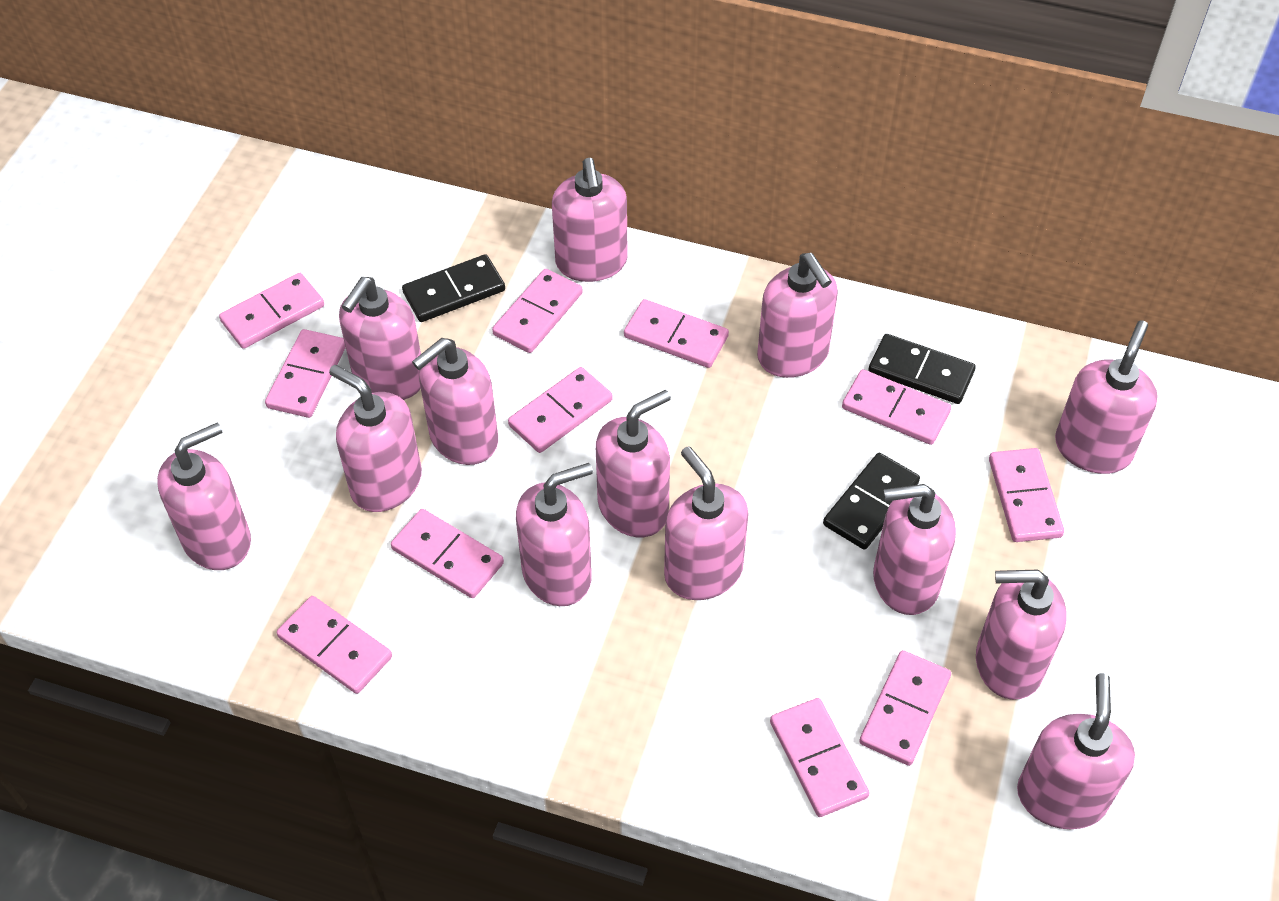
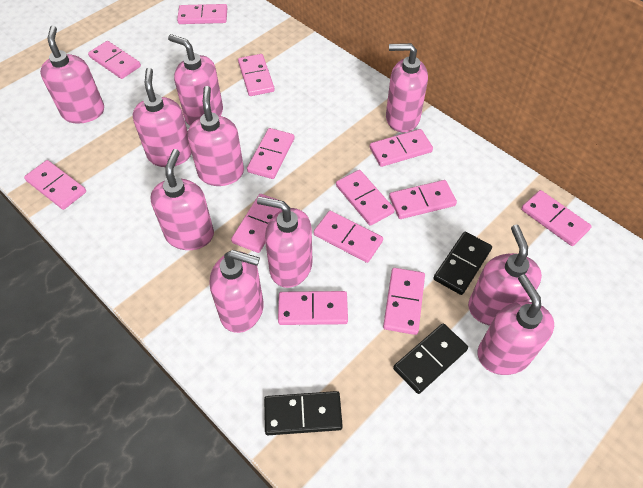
pink domino: 11 -> 13
pink soap dispenser: 13 -> 10

